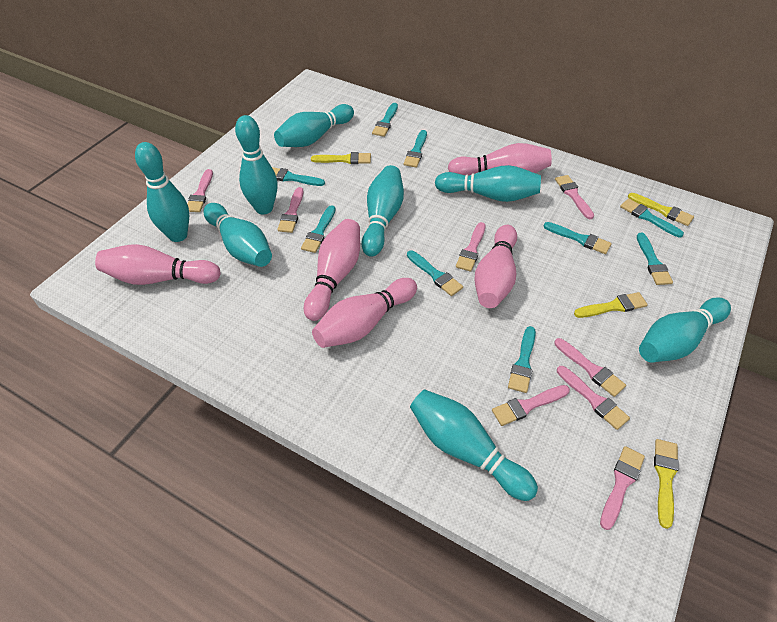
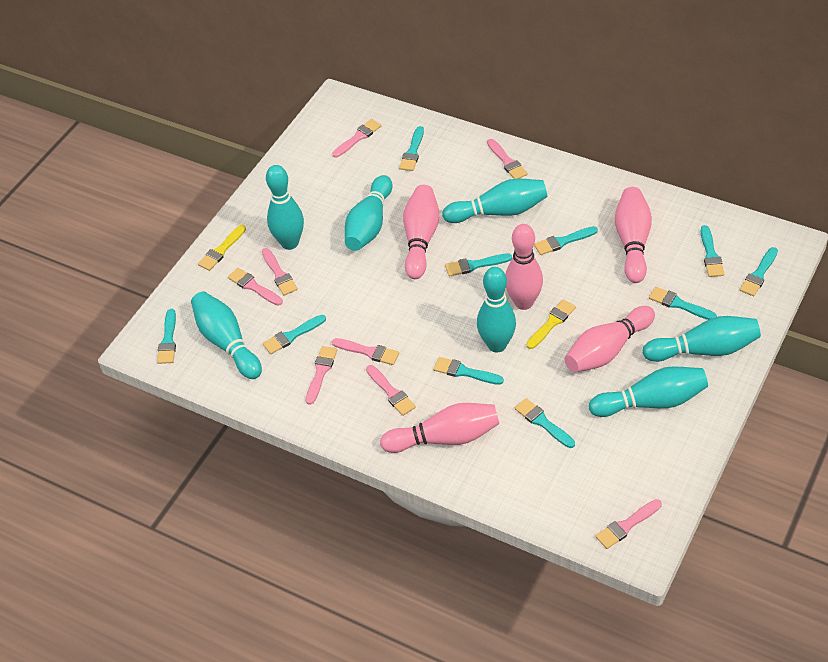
turquoise bowling pin: 8 -> 7
turquoise brush: 9 -> 10
yellow brush: 4 -> 2

